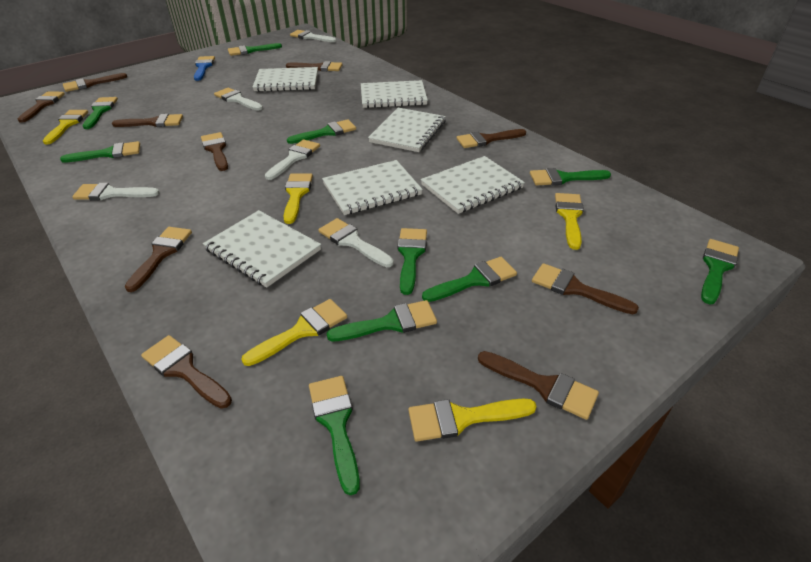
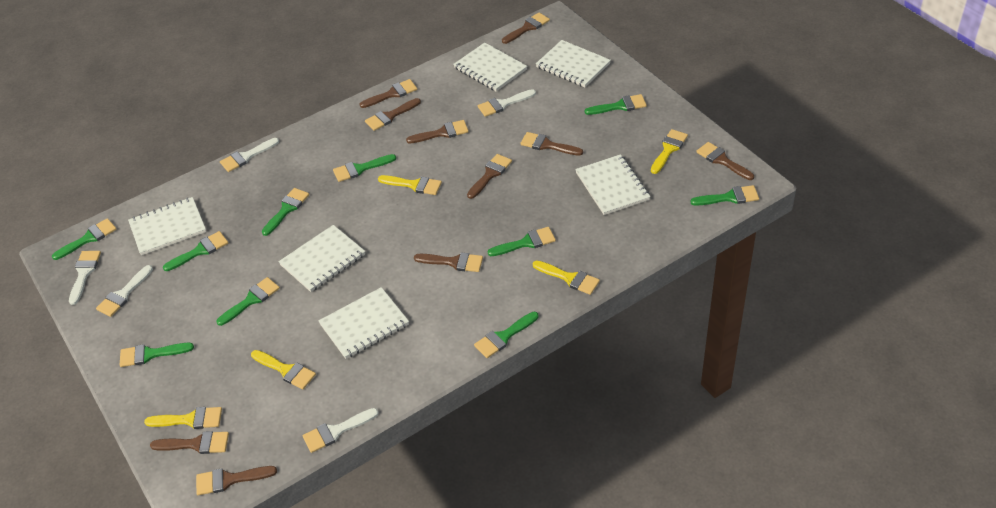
blue brush: 1 -> 0

